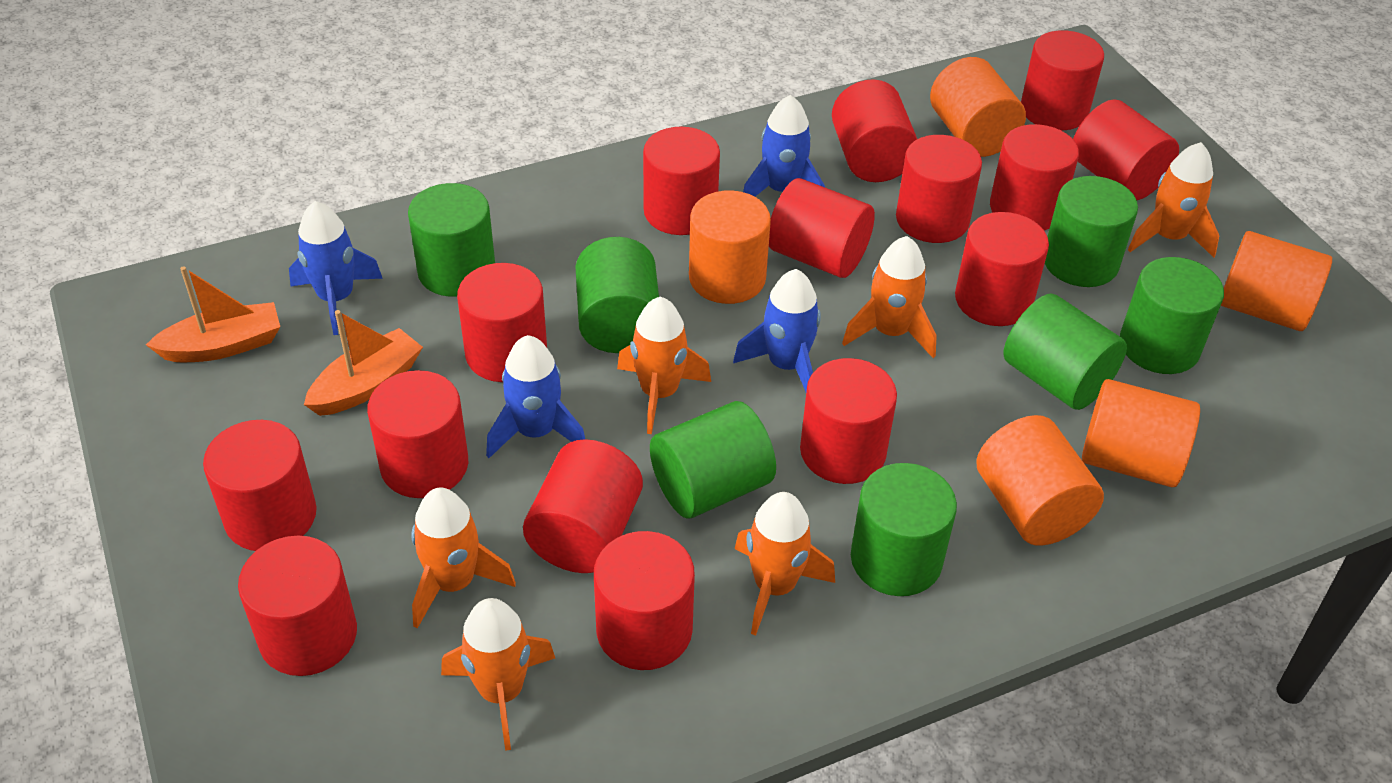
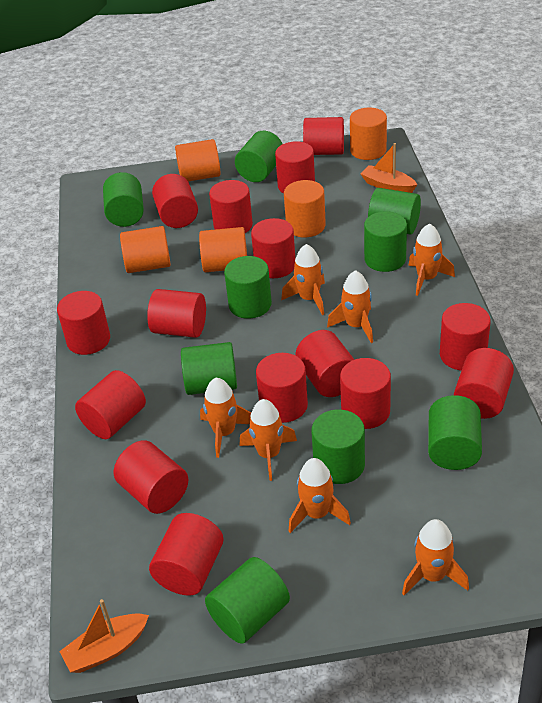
blue rocket: 4 -> 0
green cylinder: 7 -> 9
orange rocket: 6 -> 7

